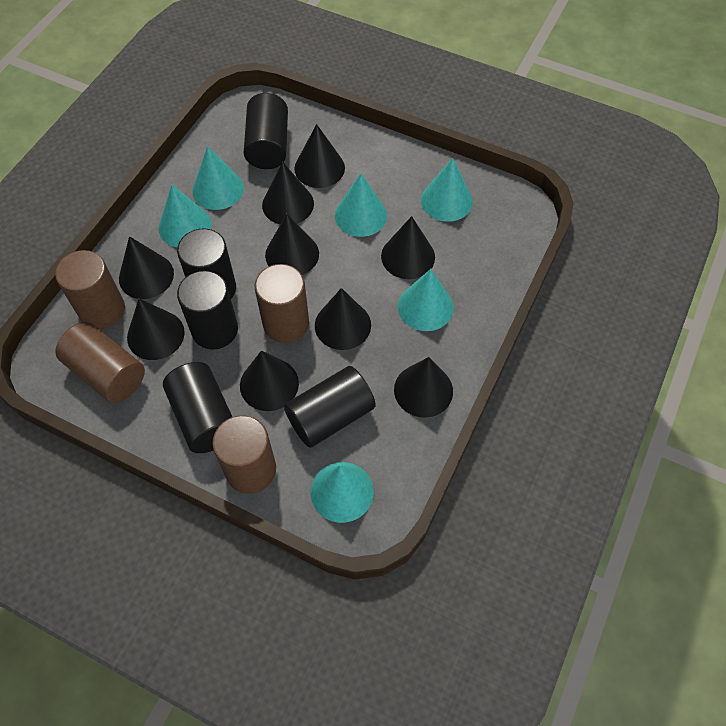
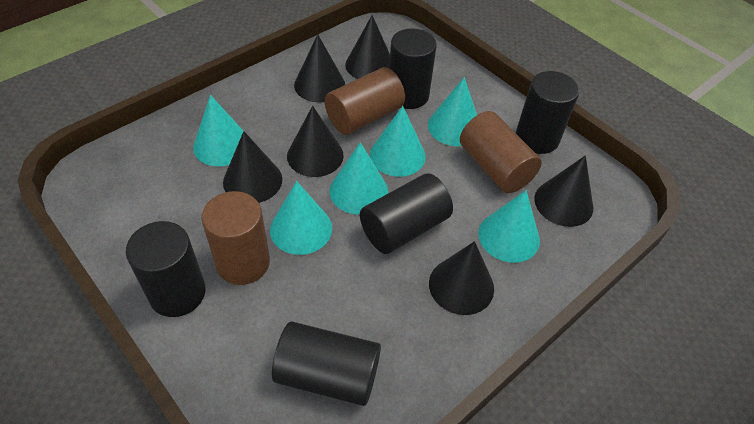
black cone: 9 -> 6
brown cylinder: 4 -> 3

